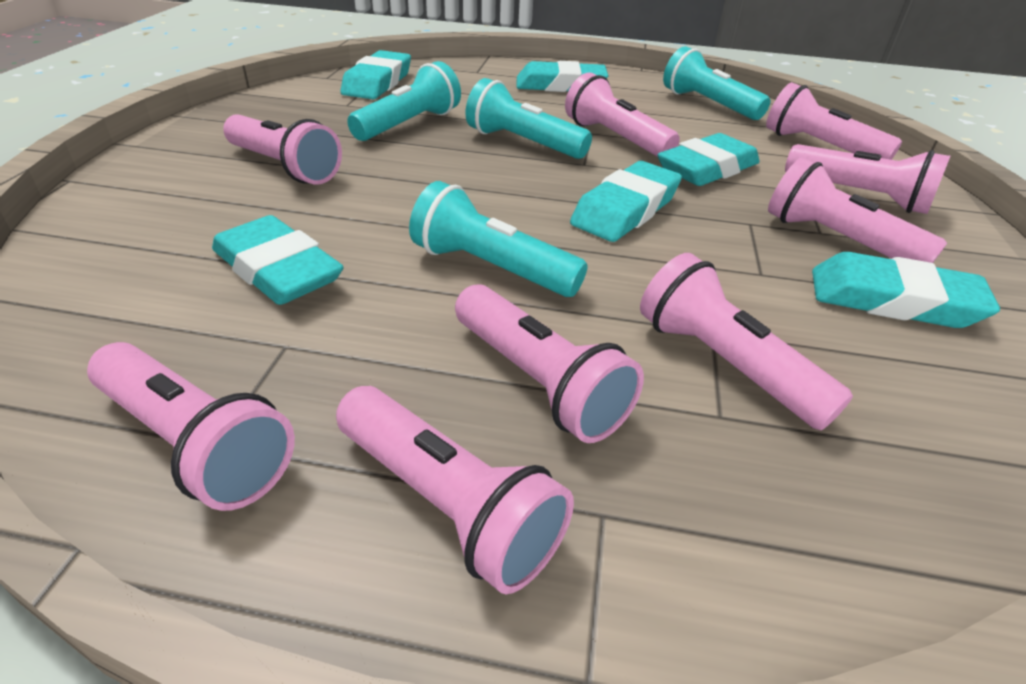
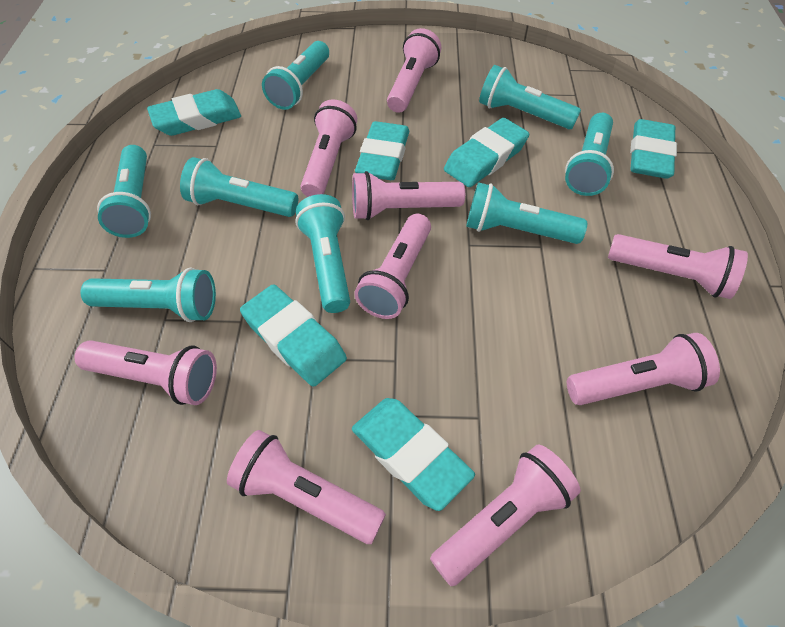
turquoise flashlight: 4 -> 8

